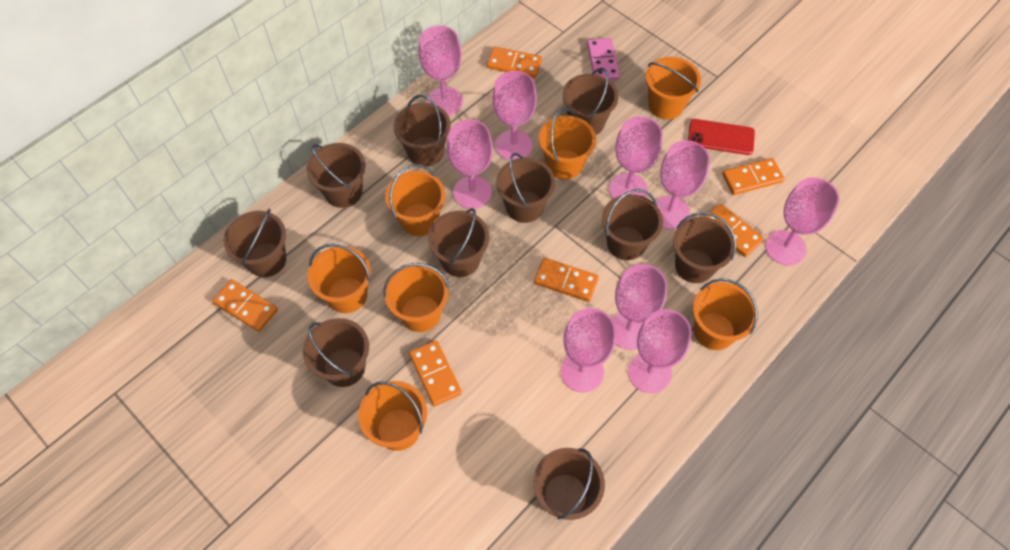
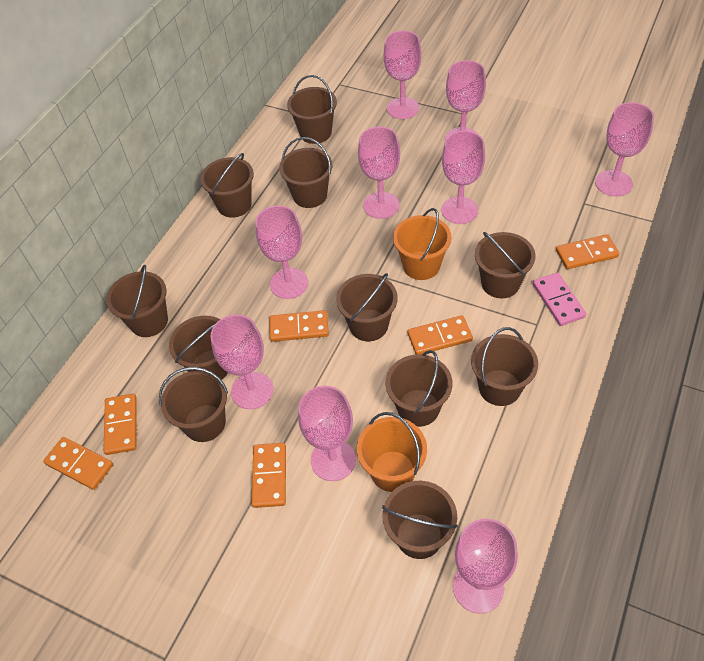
brown bucket: 10 -> 11
orange bucket: 7 -> 2
red phone: 1 -> 0

